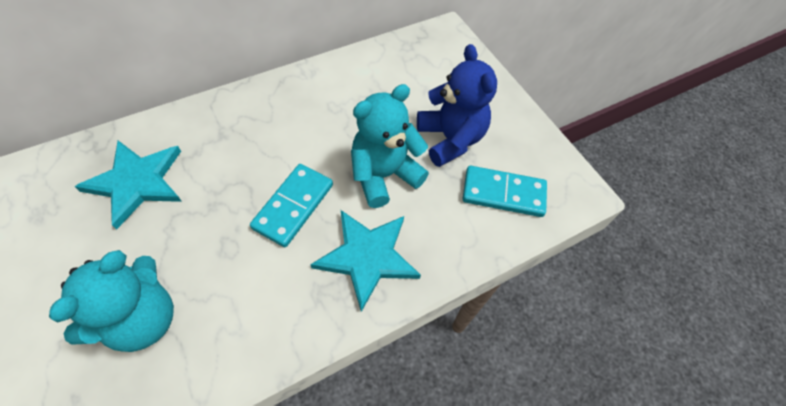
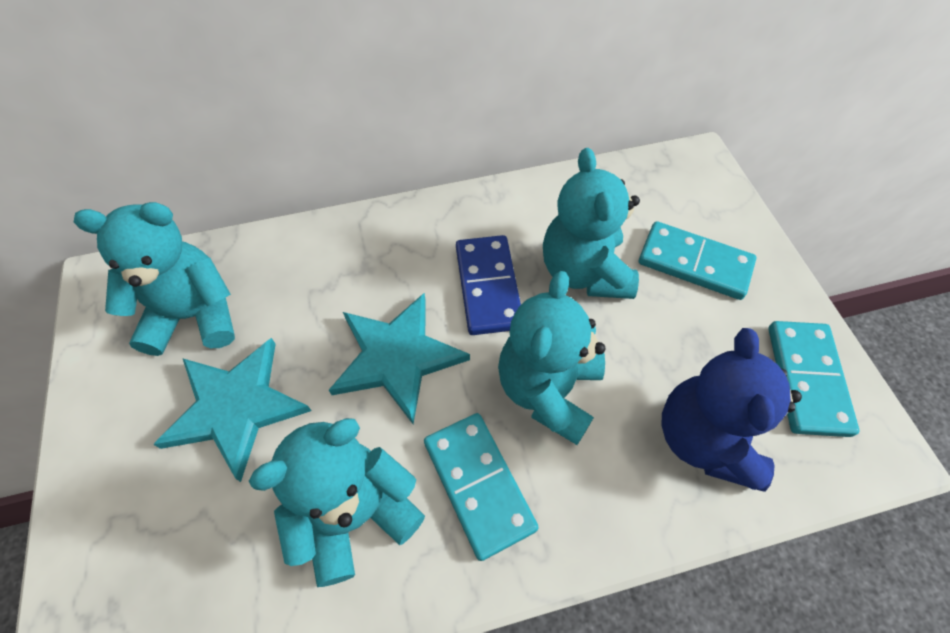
blue domino: 0 -> 1
turquoise domino: 2 -> 3
turquoise teddy bear: 2 -> 4

